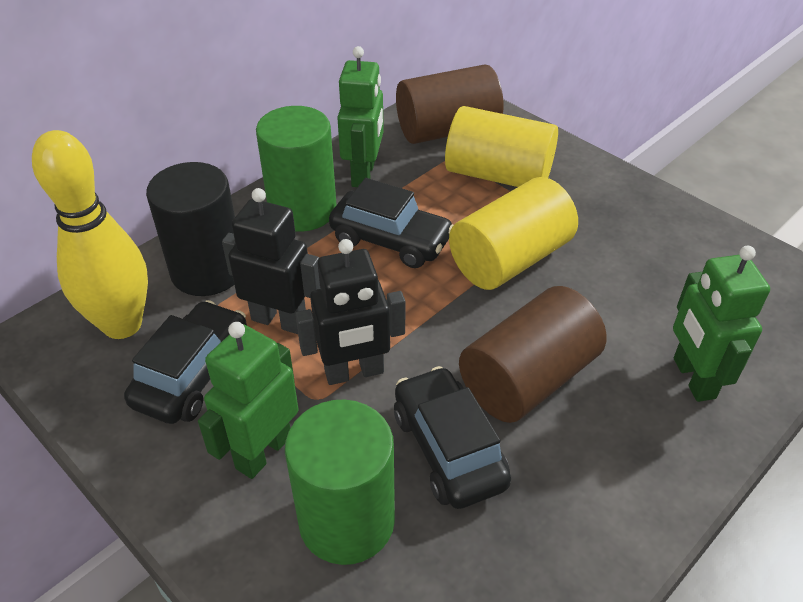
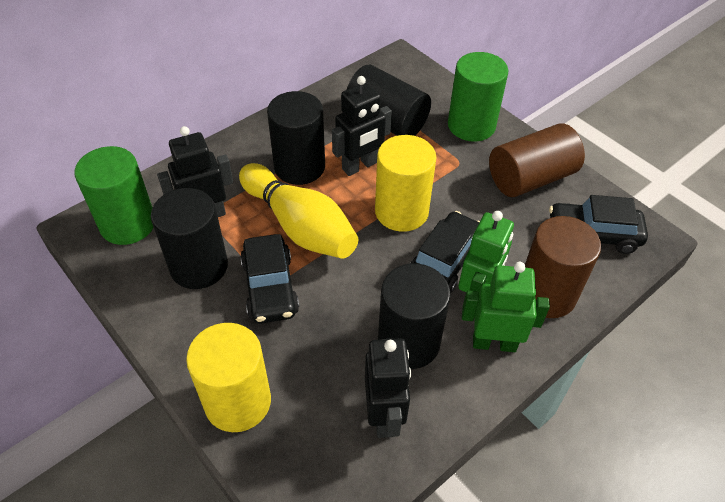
black cylinder: 1 -> 4
black robot: 2 -> 3
green robot: 3 -> 2

